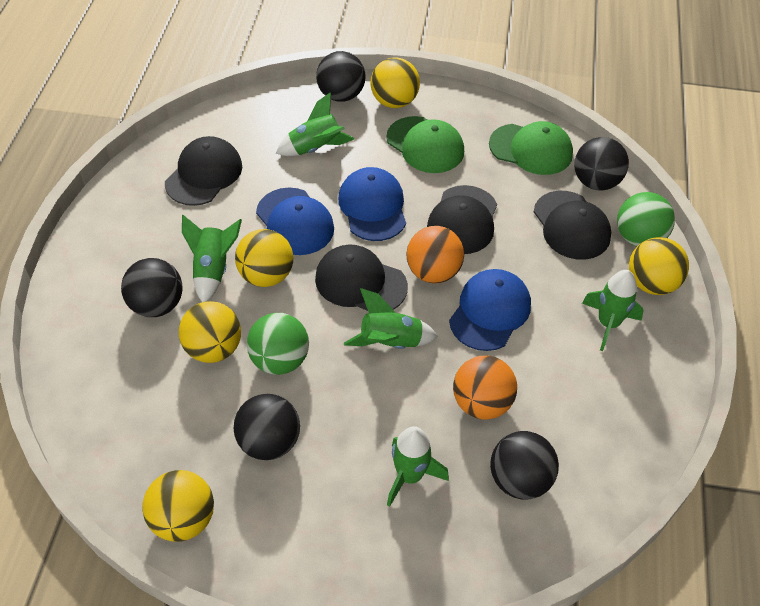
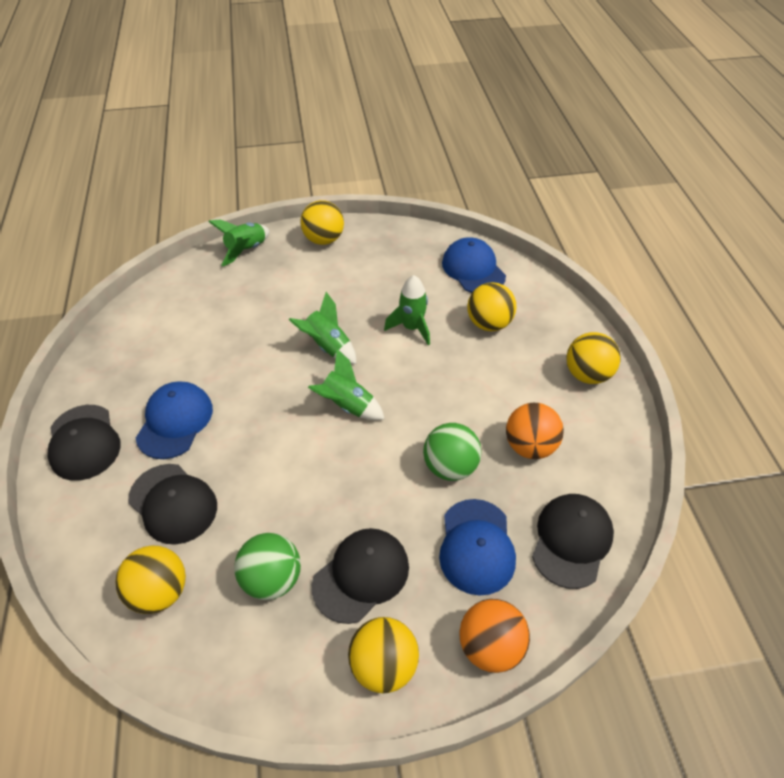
black ball: 5 -> 0
green cap: 2 -> 0
green rocket: 5 -> 4

